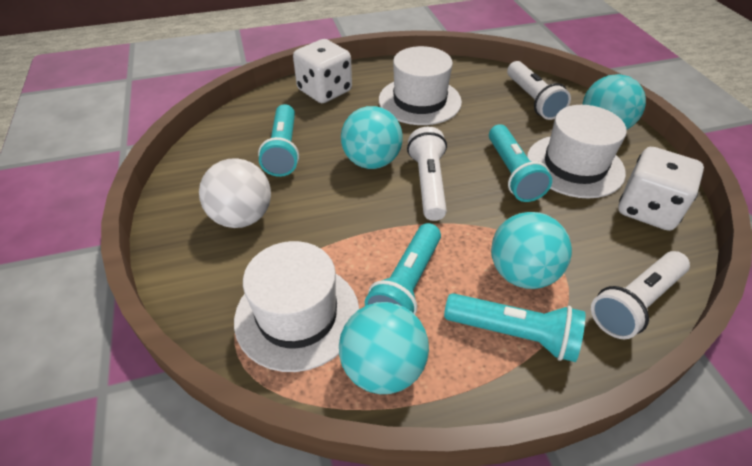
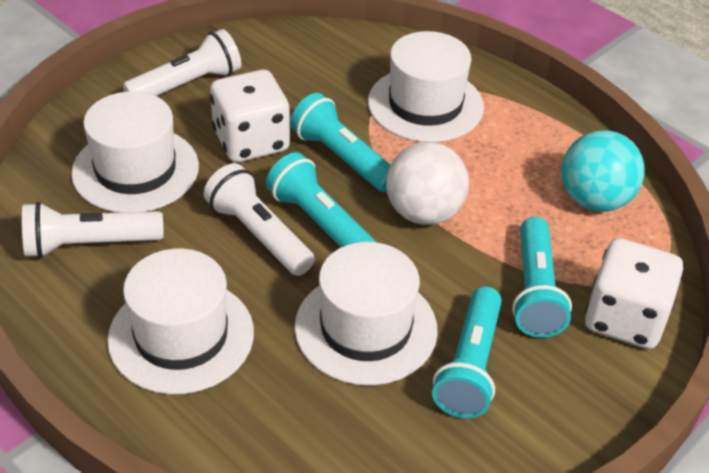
turquoise ball: 4 -> 1
white hat: 3 -> 4

